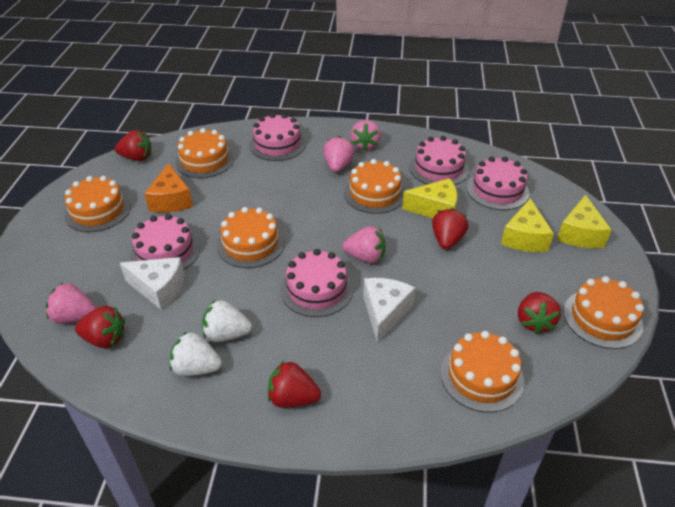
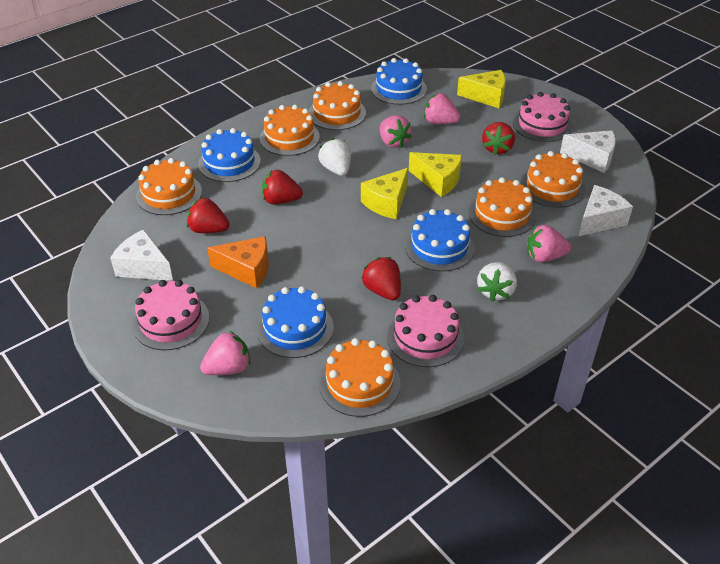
blue cake: 0 -> 4
pink cake: 5 -> 3
red strawberry: 5 -> 4
white cheese: 2 -> 3

